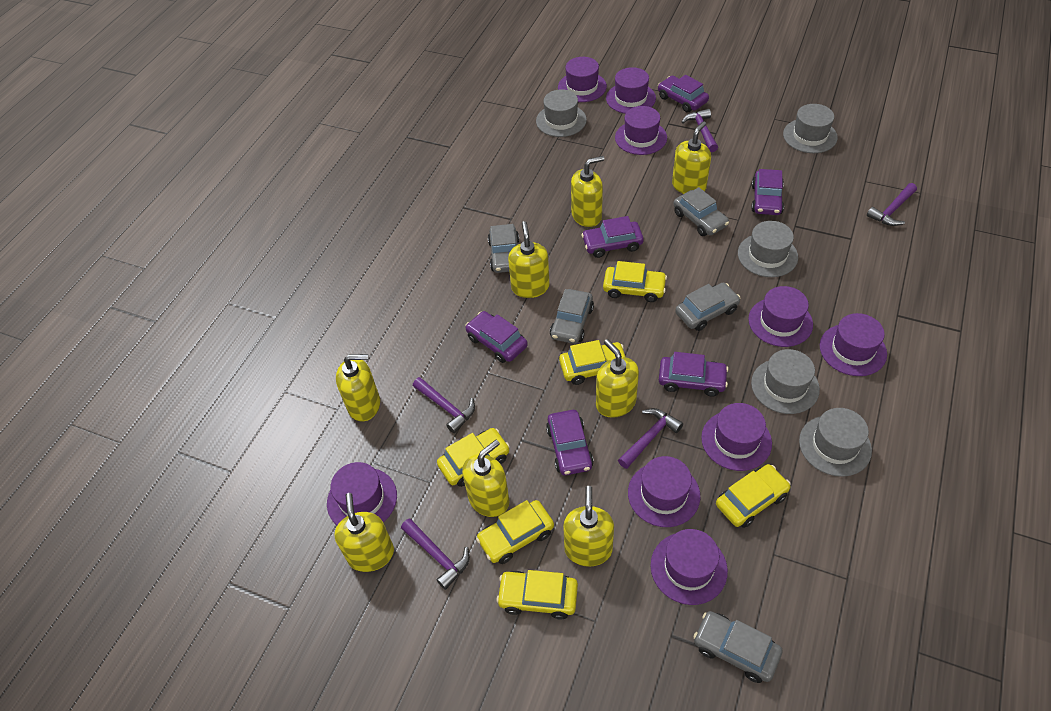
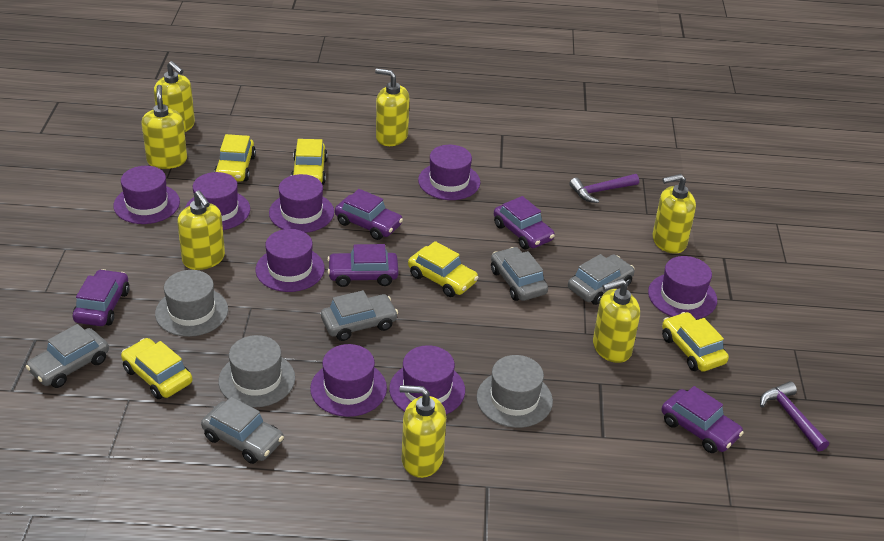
grey hat: 5 -> 3
purple car: 6 -> 5
purple hammer: 5 -> 2
purple hat: 9 -> 8
yellow car: 6 -> 5
yellow soap dispenser: 8 -> 7

